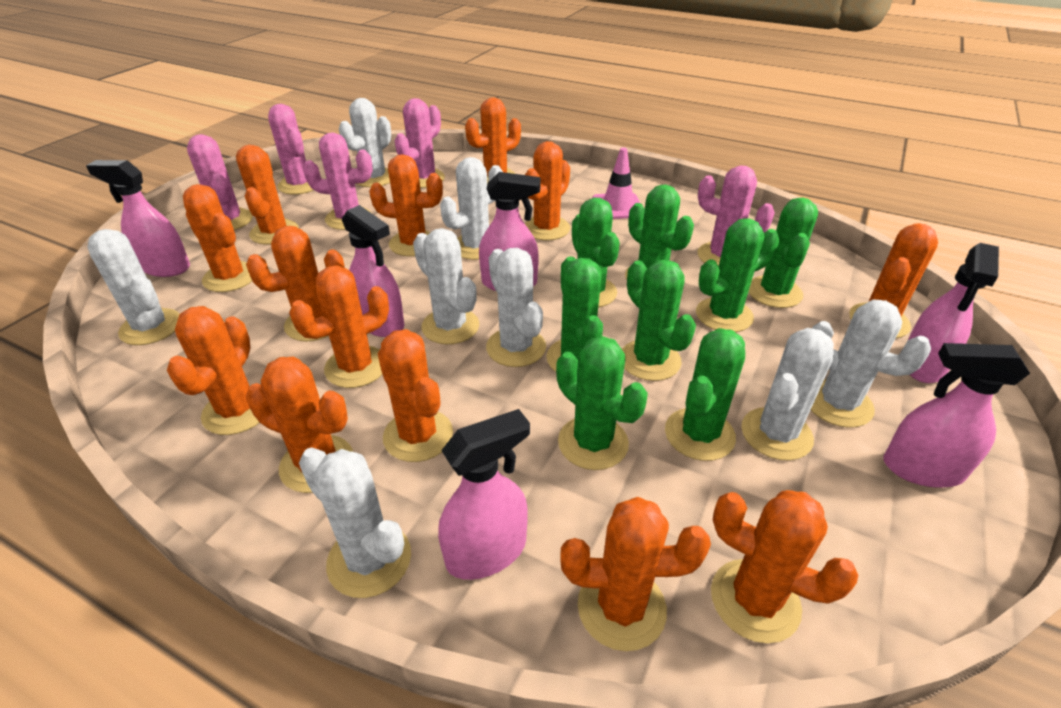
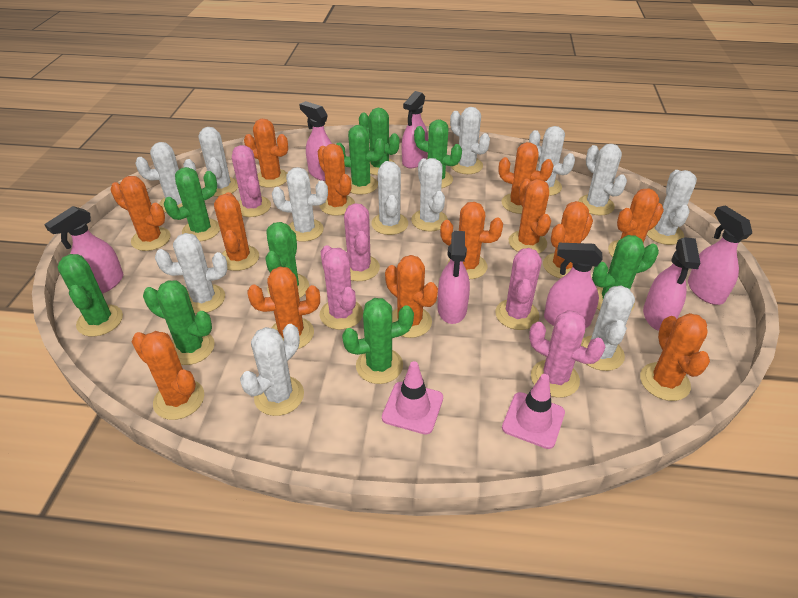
green cactus: 8 -> 9
pink spray bottle: 6 -> 7
pink traffic cone: 1 -> 2
white cactus: 8 -> 12

